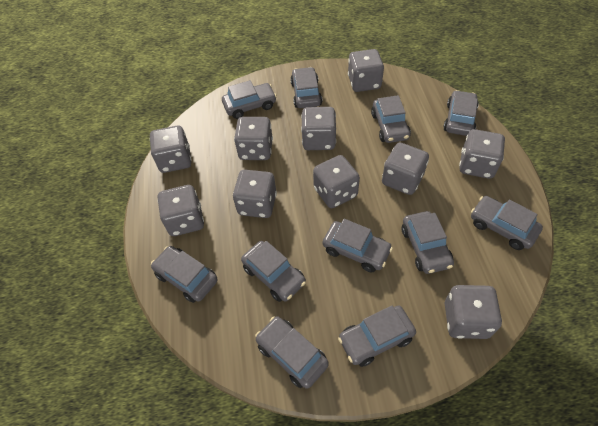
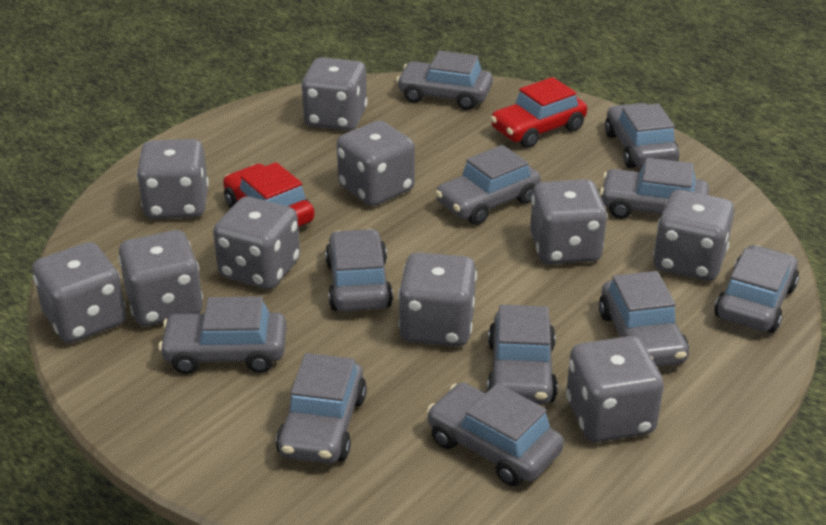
red car: 0 -> 2

